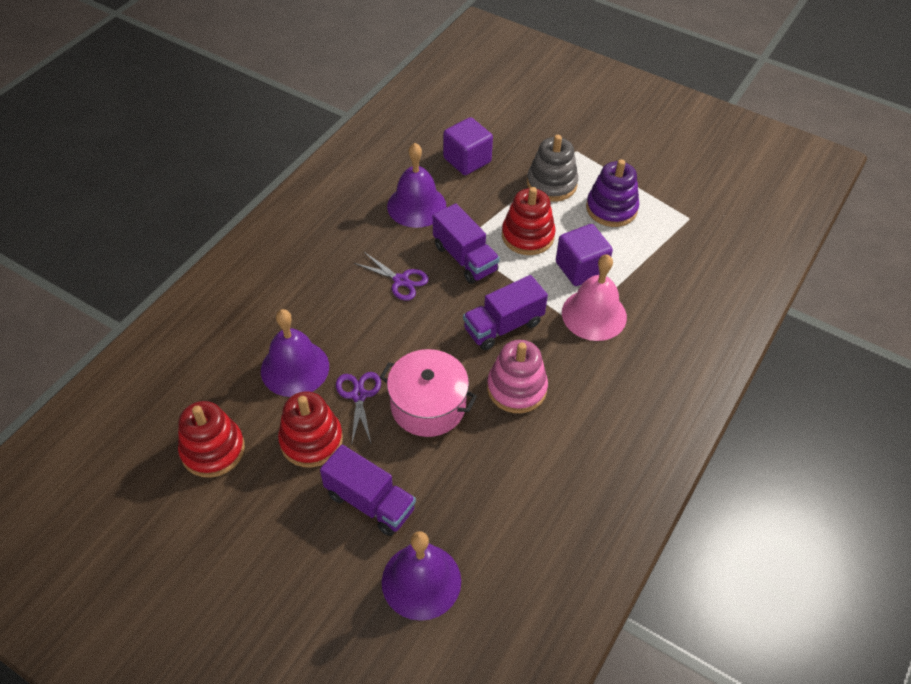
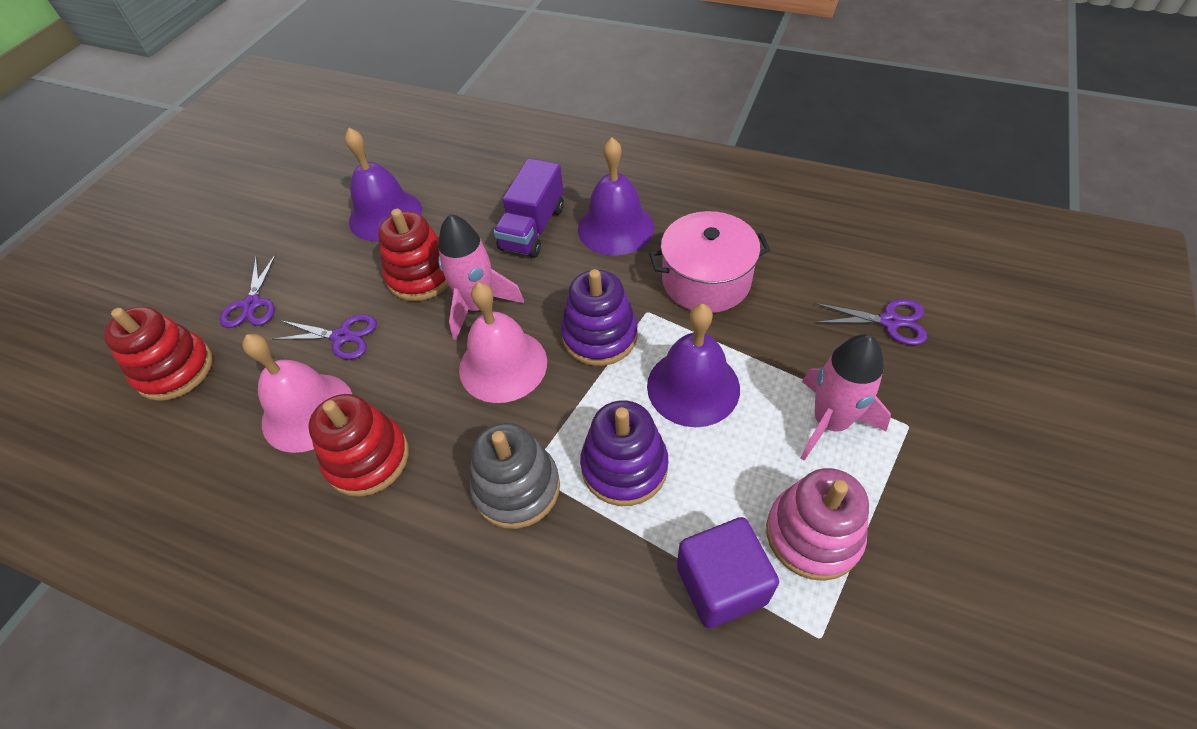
pink bell: 1 -> 2
pink rocket: 0 -> 2
purple cube: 2 -> 1
purple scissors: 2 -> 3
purple stacking toy: 1 -> 2
purple truck: 3 -> 1

